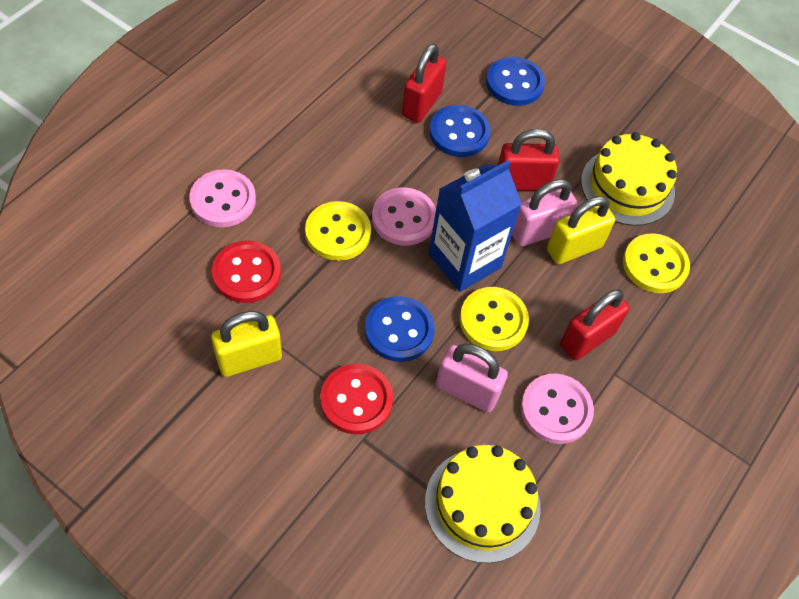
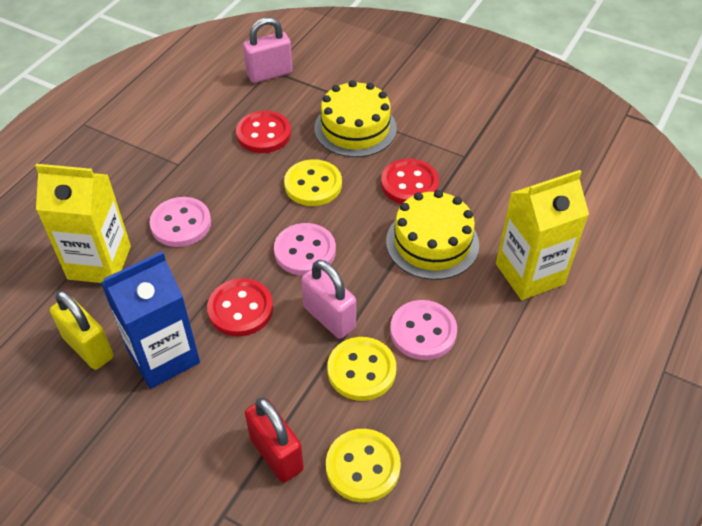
blue button: 3 -> 0
red button: 2 -> 3
red padlock: 3 -> 1
yellow carton: 0 -> 2
yellow padlock: 2 -> 1

